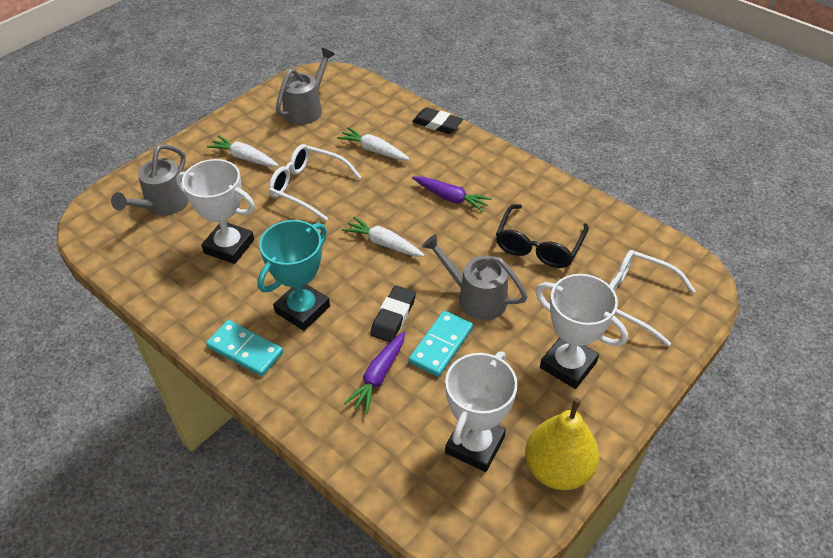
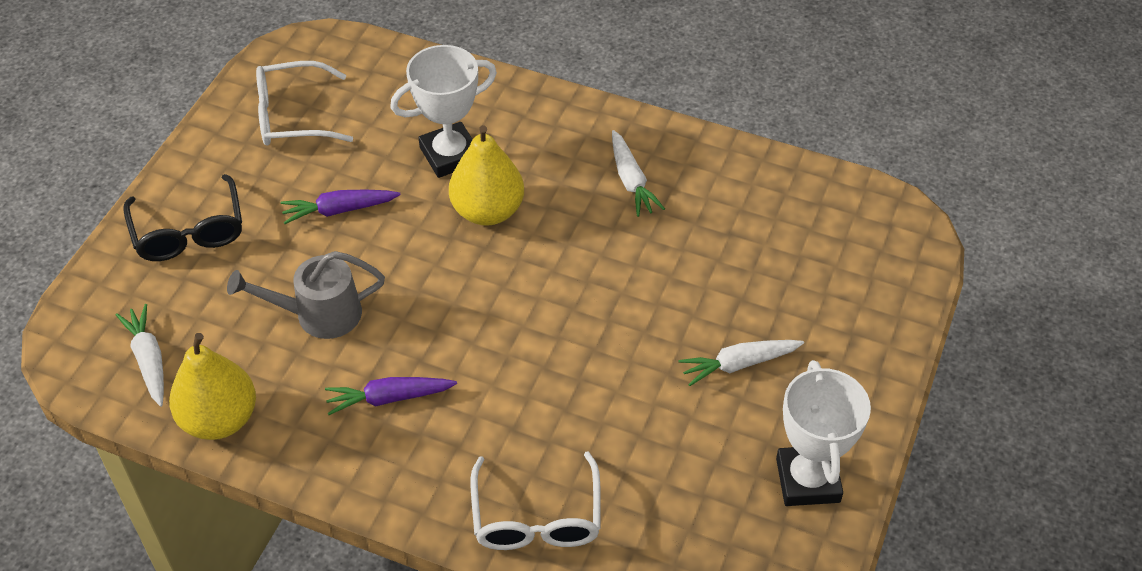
black eraser: 2 -> 0
grey watering can: 3 -> 1
turquoise domino: 2 -> 0
turquoise trophy: 1 -> 0
white trophy: 3 -> 2
yellow pear: 1 -> 2

